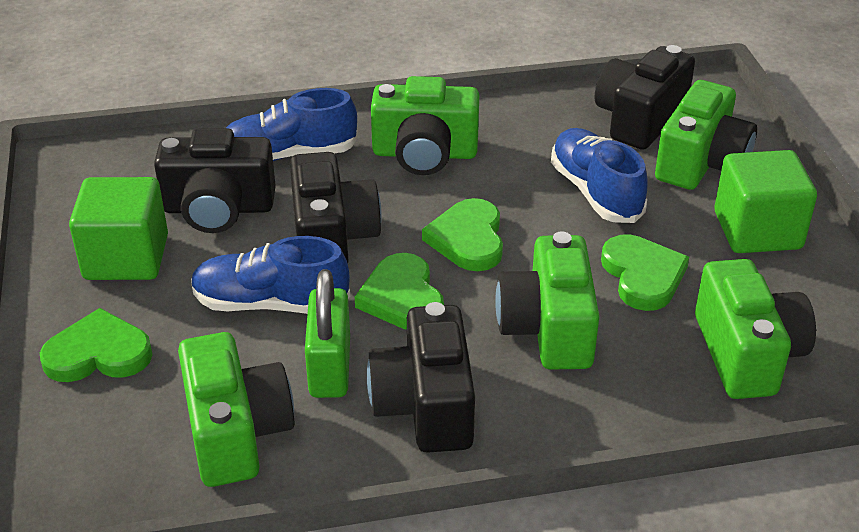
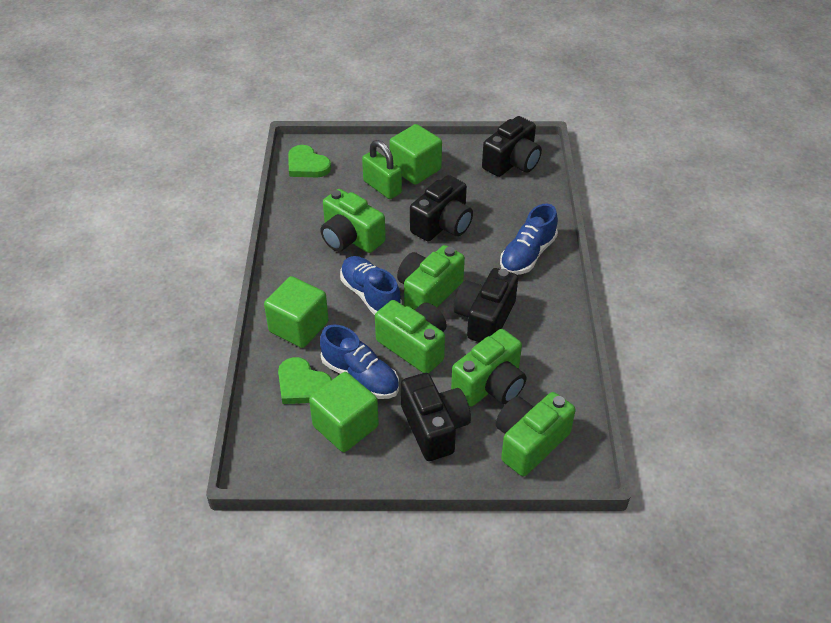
green cube: 2 -> 3
green heart: 4 -> 2

